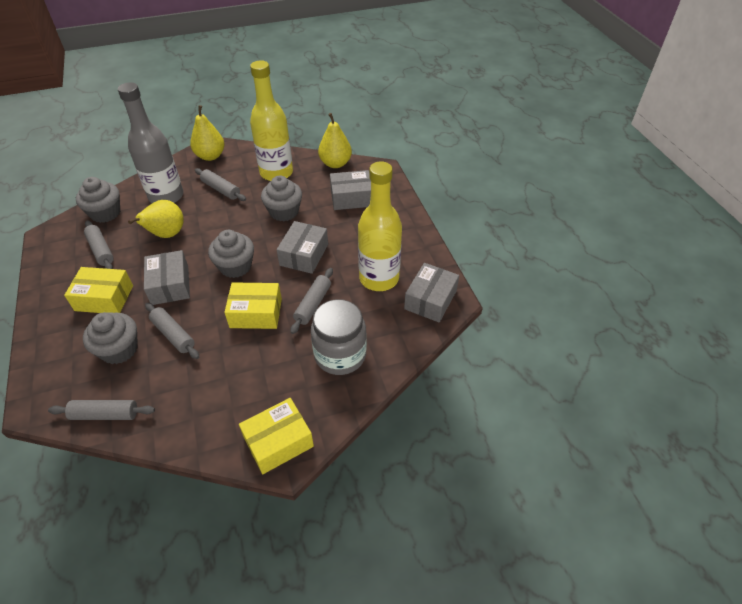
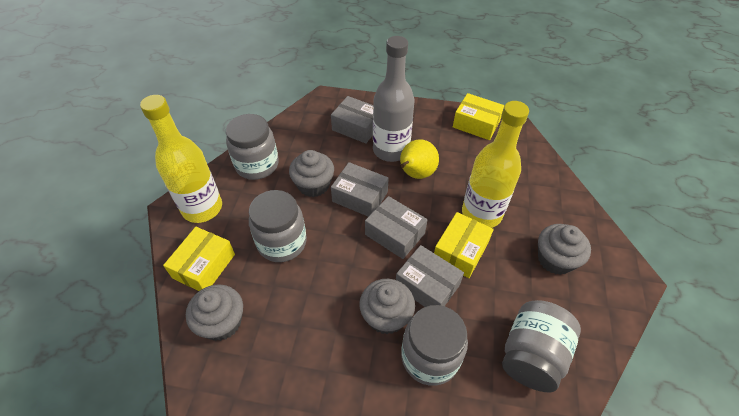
grey jar: 1 -> 4
grey rolling pin: 5 -> 0
yellow pear: 3 -> 1

